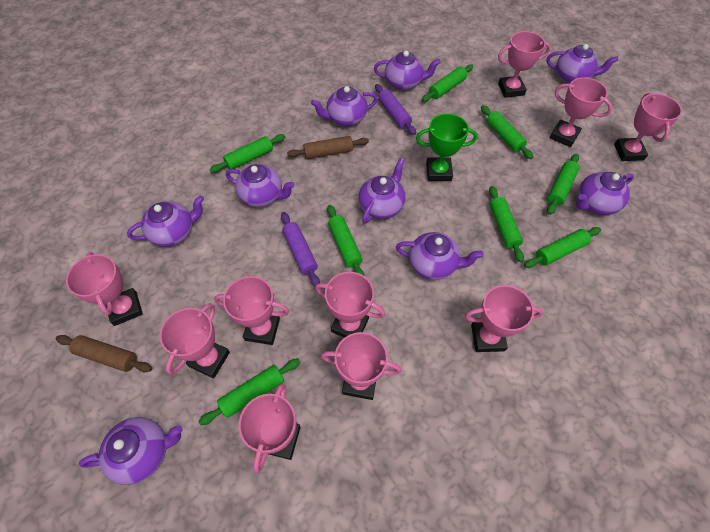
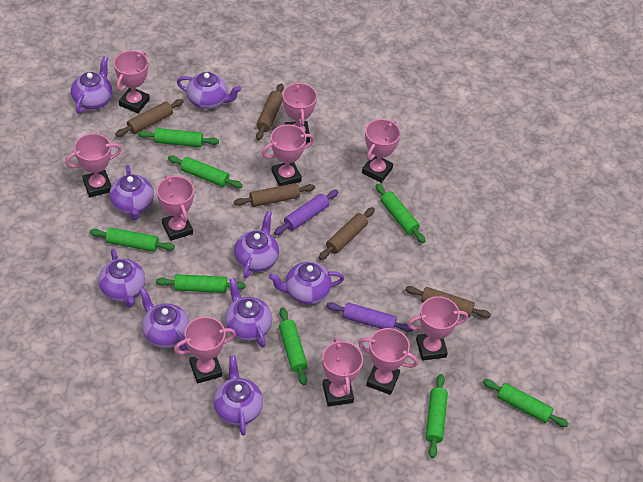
brown rolling pin: 2 -> 5
green trophy: 1 -> 0

